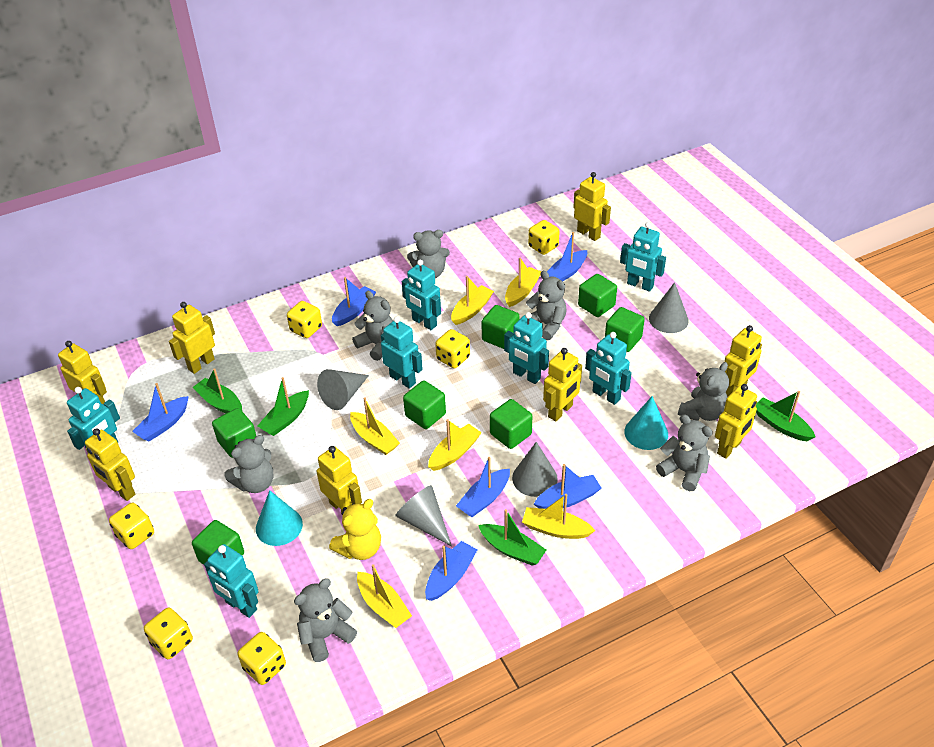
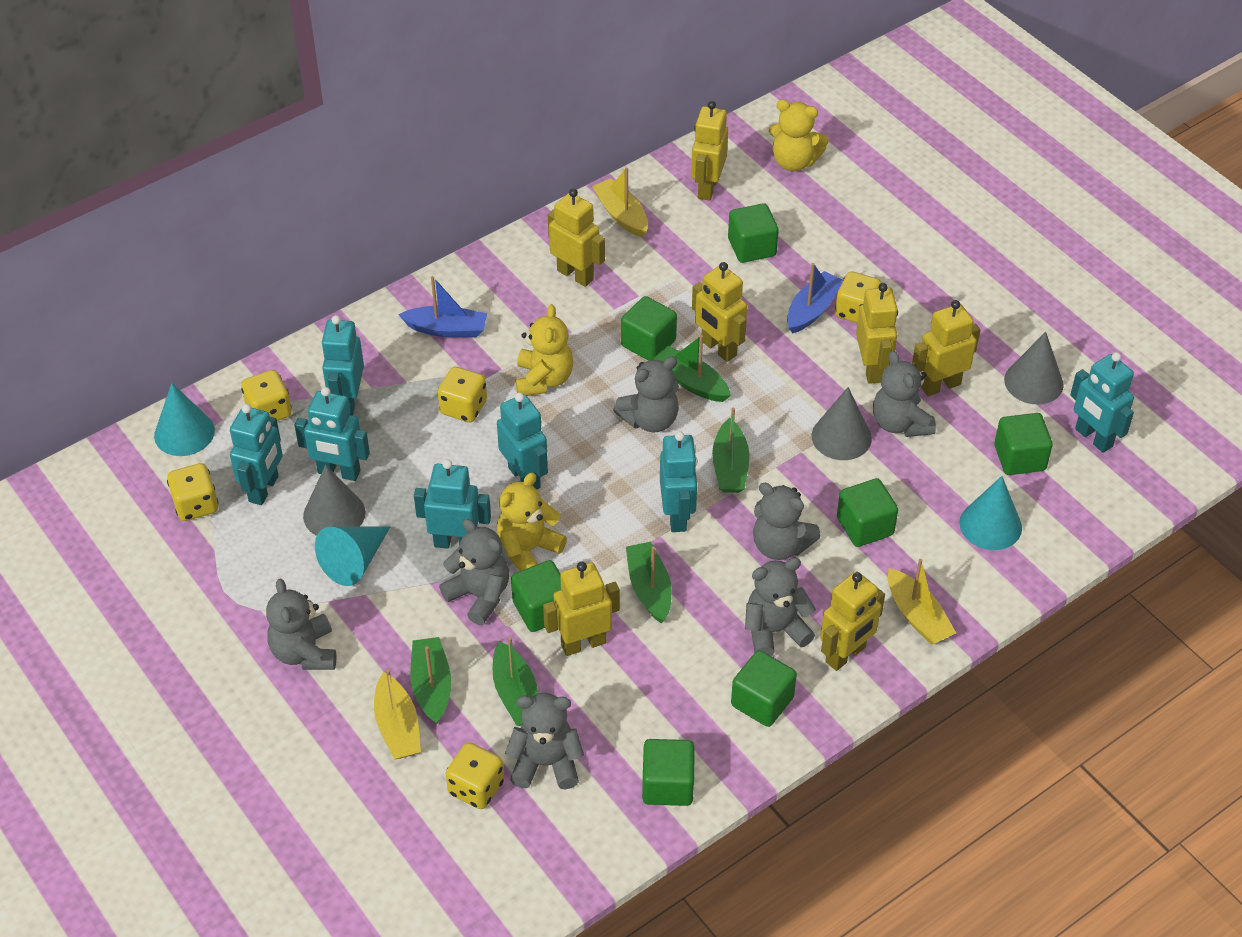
blue boat: 6 -> 2
green boat: 4 -> 5
grey cone: 4 -> 3
turquoise cone: 2 -> 3
yellow boat: 6 -> 3
yellow dice: 6 -> 5
yellow robot: 8 -> 7
yellow teddy bear: 1 -> 3

